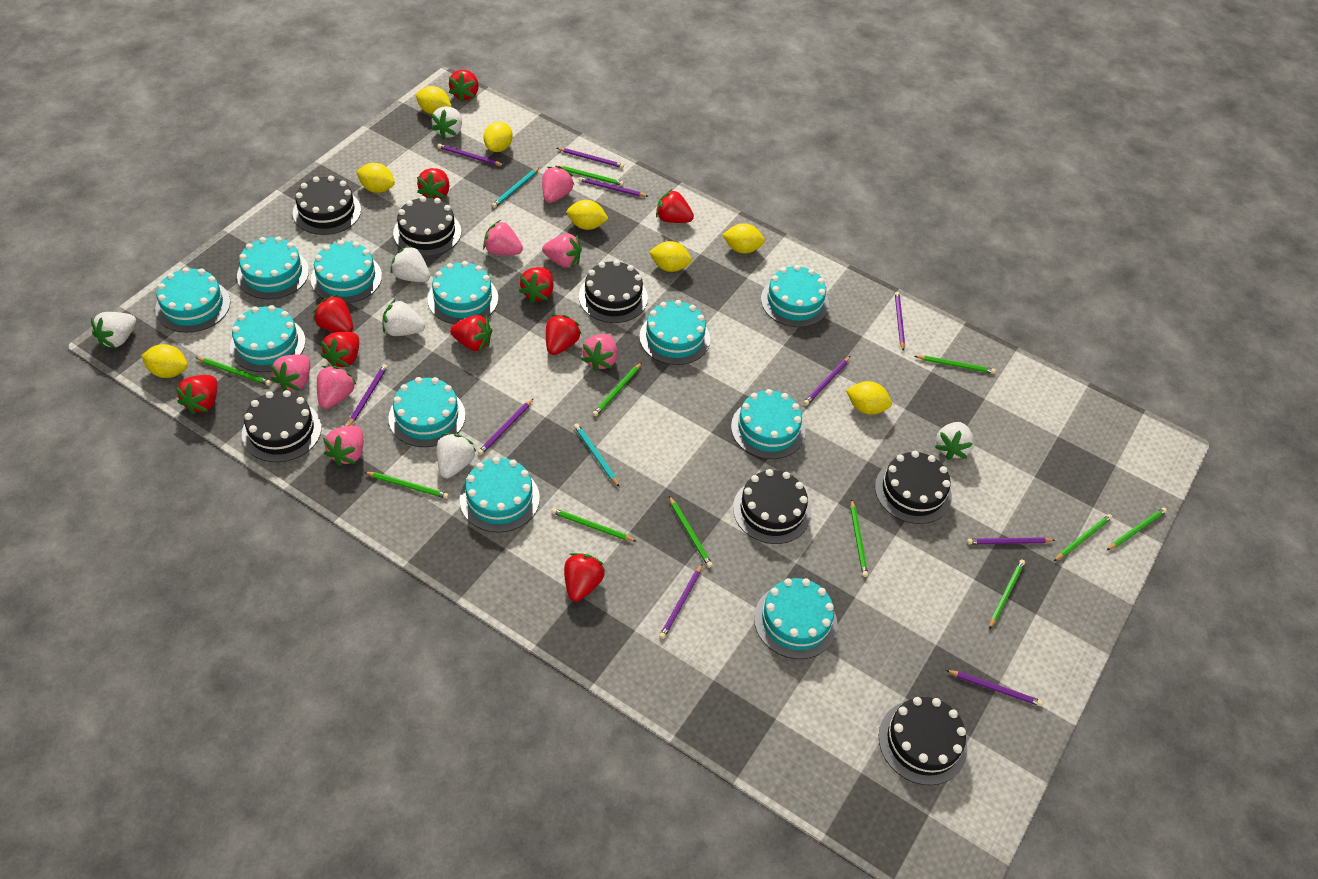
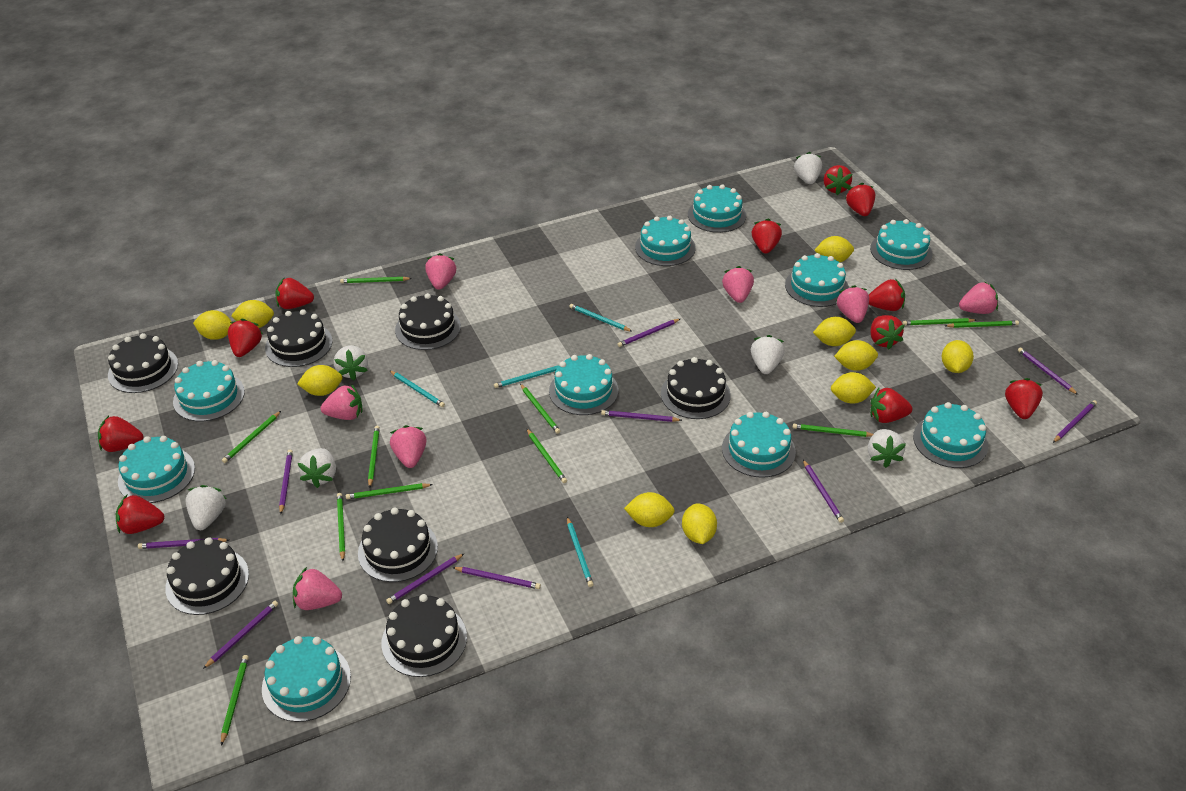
red strawberry: 10 -> 11
turquoise cake: 11 -> 10
turquoise pencil: 2 -> 4
yellow lemon: 8 -> 10

